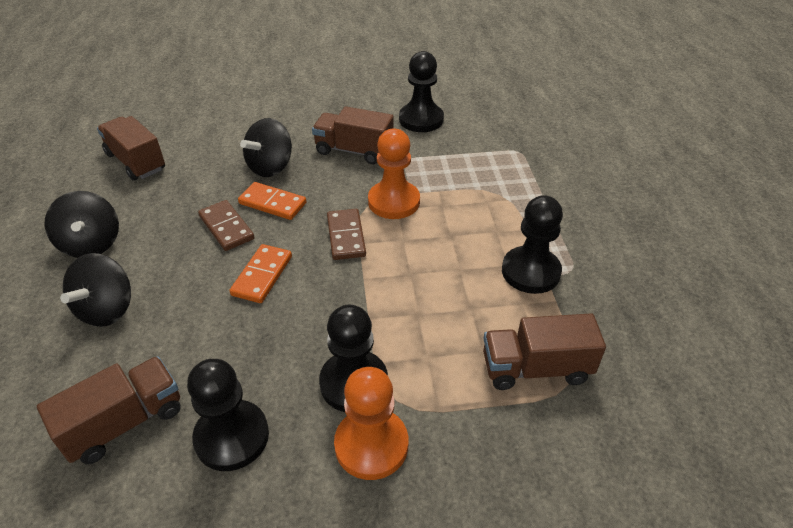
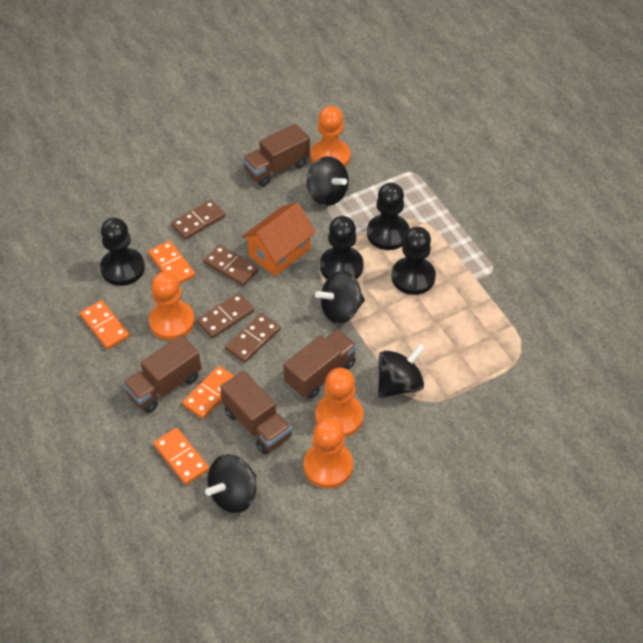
black spinning top: 3 -> 4
brown domino: 2 -> 4
orange domino: 2 -> 4
orange house: 0 -> 1
orange pawn: 2 -> 4

